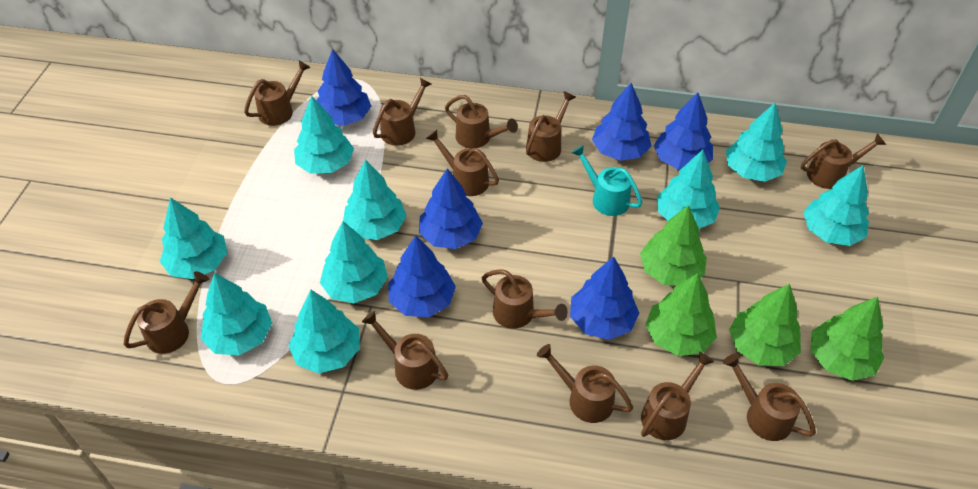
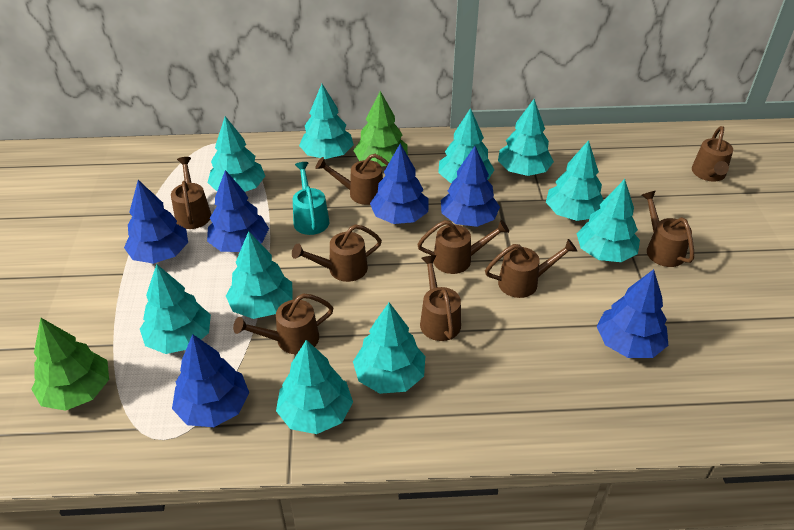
brown watering can: 12 -> 9
green tree: 4 -> 2
turquoise tree: 9 -> 10

